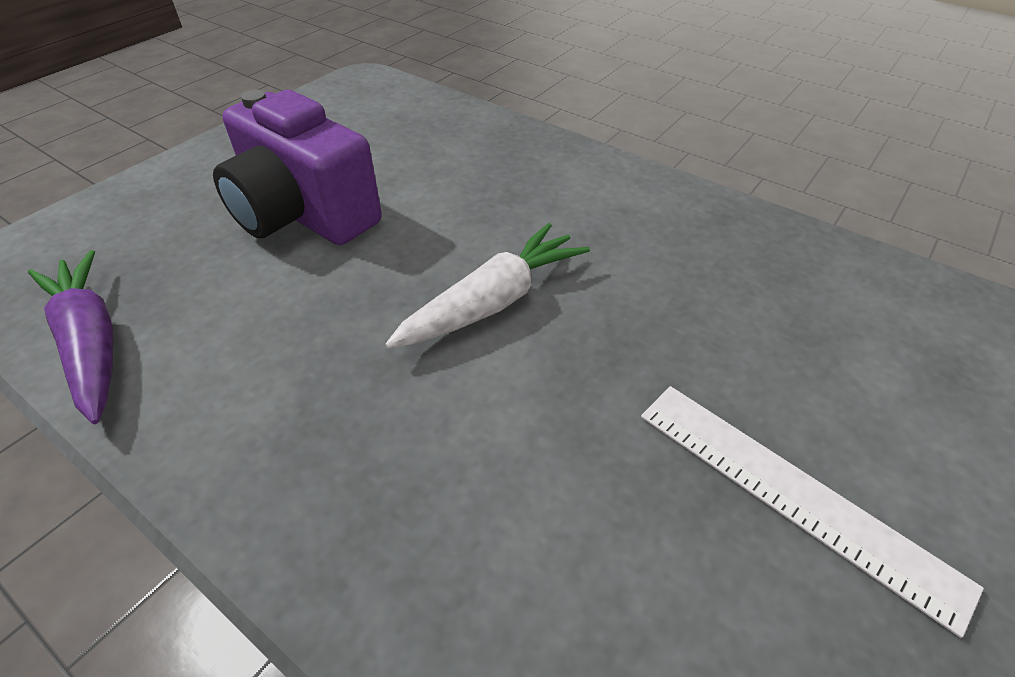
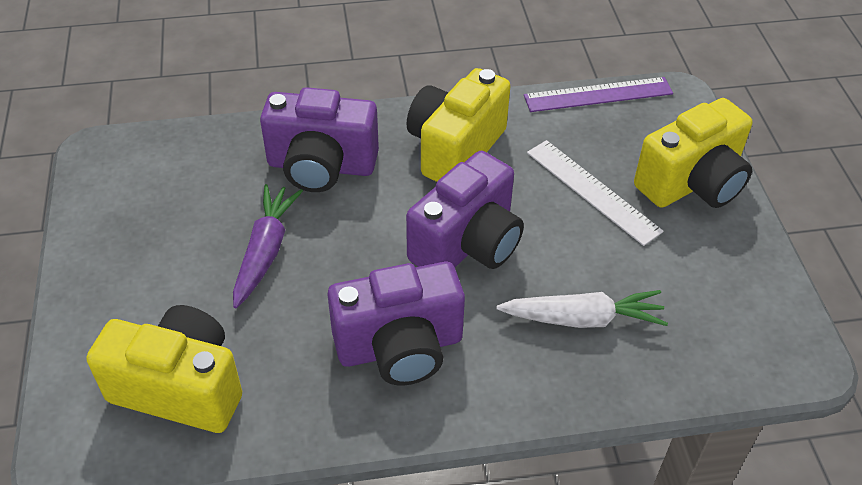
purple camera: 1 -> 3
purple ruler: 0 -> 1
yellow camera: 0 -> 3

